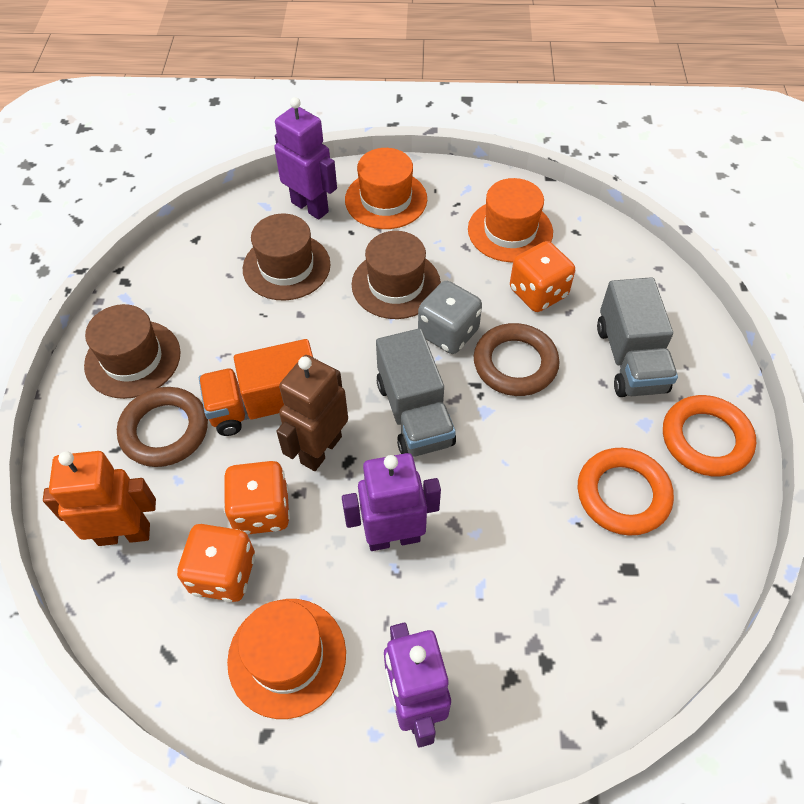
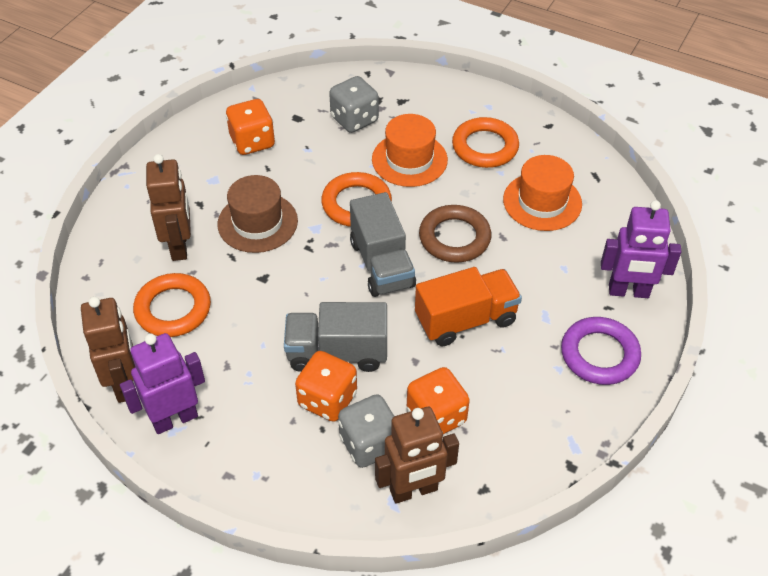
brown hat: 3 -> 1
brown ring: 2 -> 1
brown robot: 1 -> 3
grey dice: 1 -> 2
orange hat: 3 -> 2
orange ring: 2 -> 3
orange robot: 1 -> 0
purple ring: 0 -> 1
purple robot: 3 -> 2

